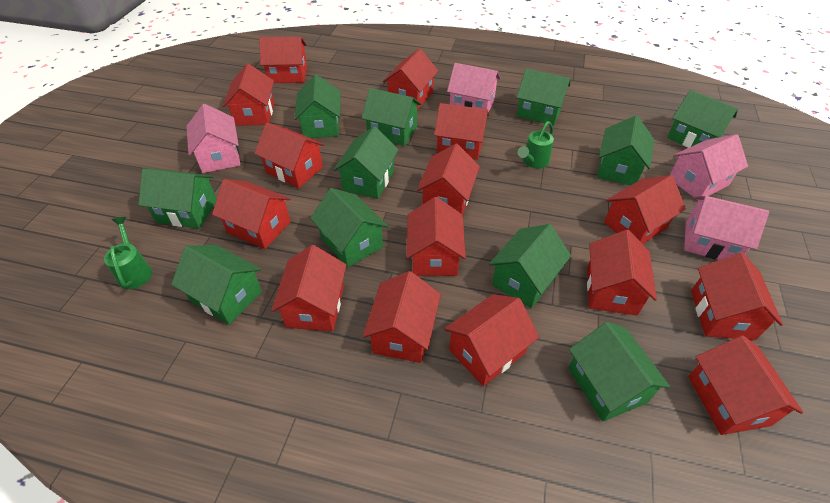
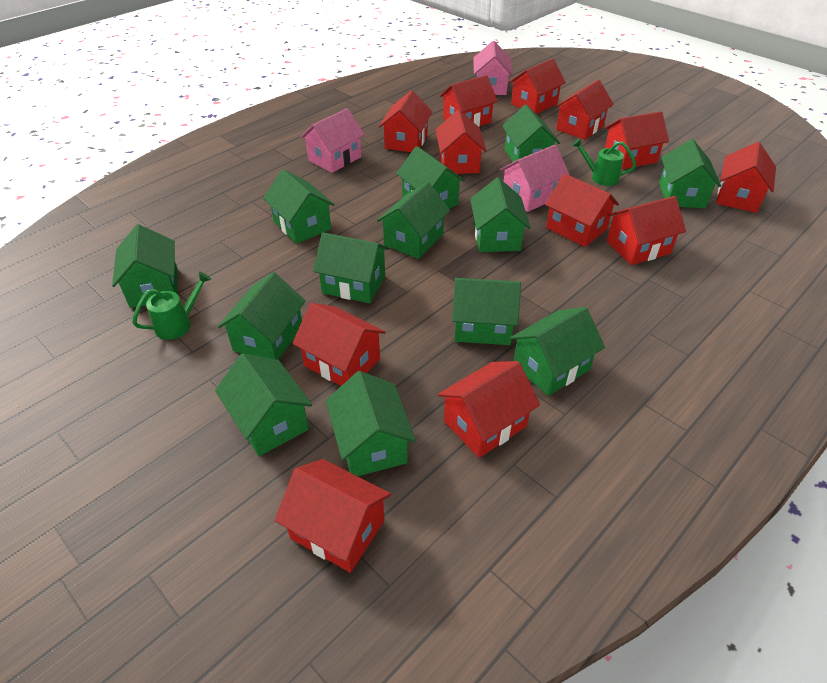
green house: 11 -> 13
pink house: 4 -> 3
red house: 15 -> 12

